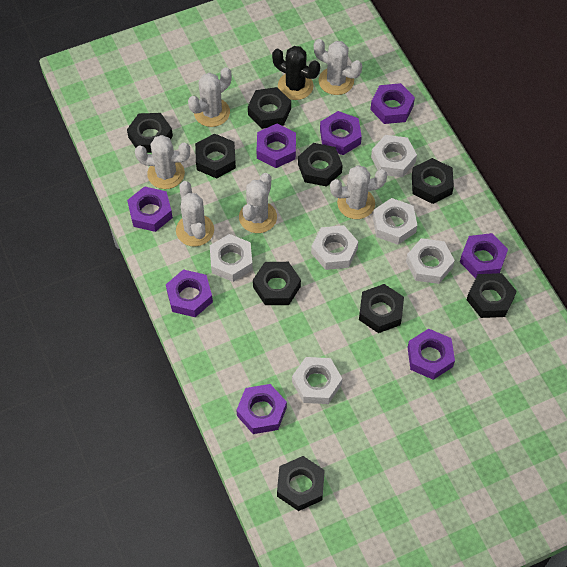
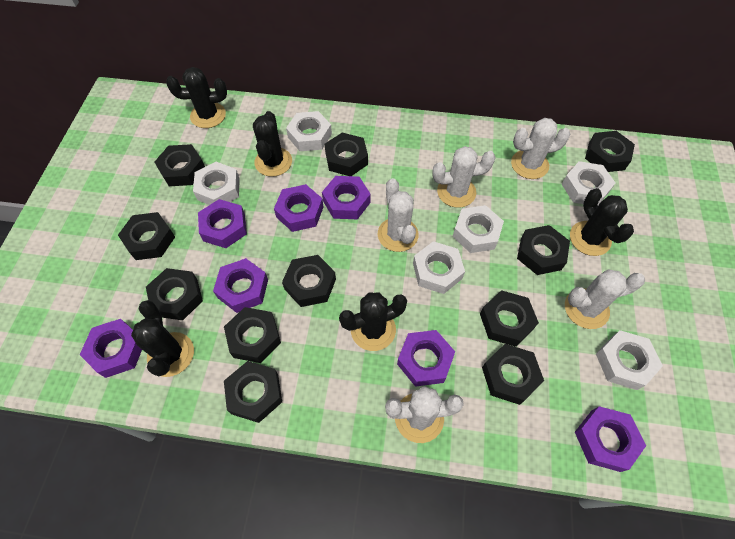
black cactus: 1 -> 5
black nut: 9 -> 11
purple nut: 8 -> 7
white cactus: 6 -> 5

